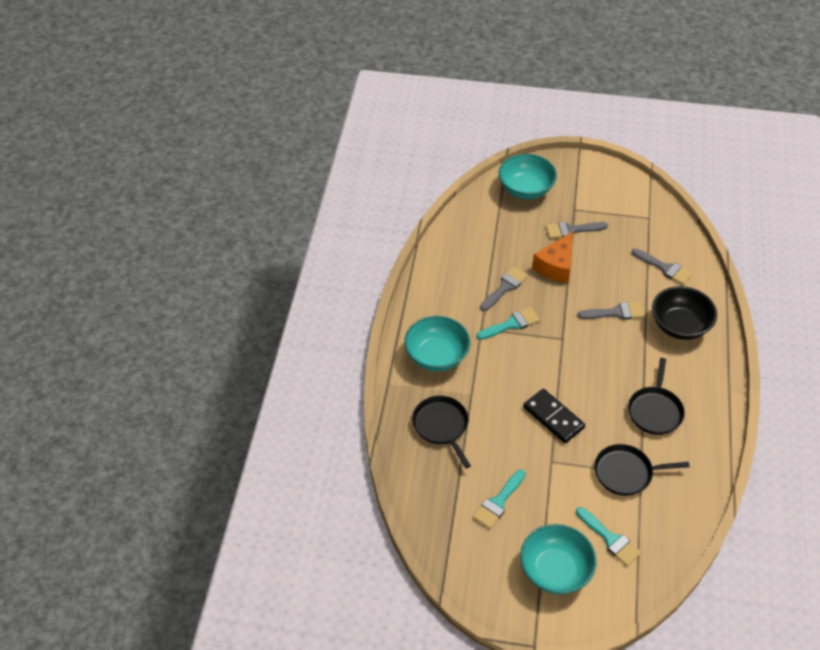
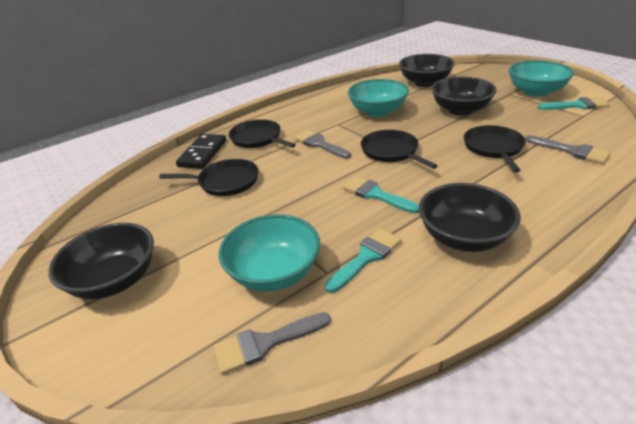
black bowl: 1 -> 4
black pan: 3 -> 4
grey brush: 4 -> 3
orange cheese: 1 -> 0

